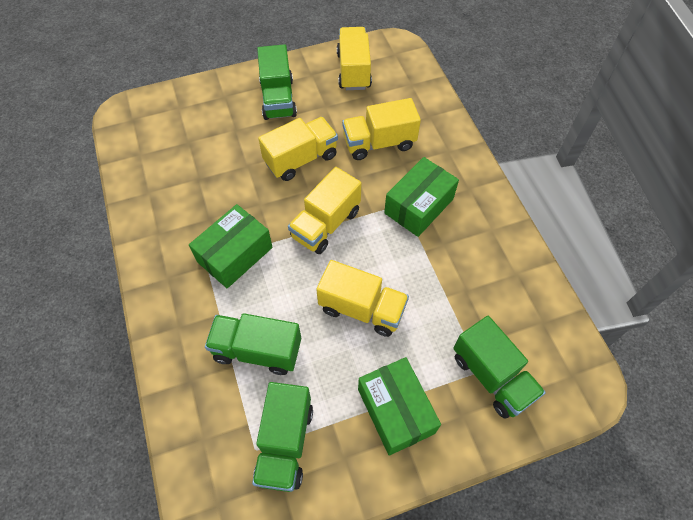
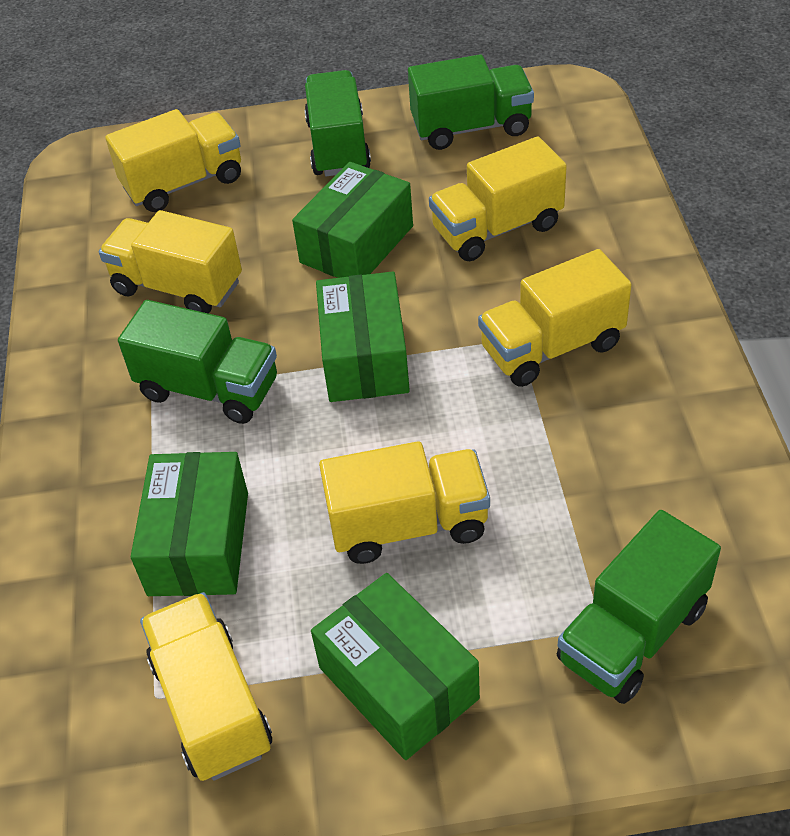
green box: 3 -> 4
yellow truck: 5 -> 6

